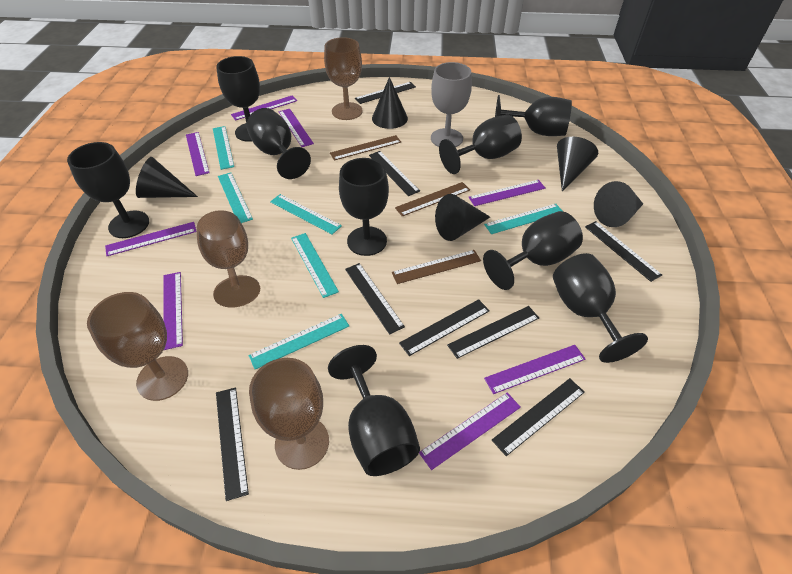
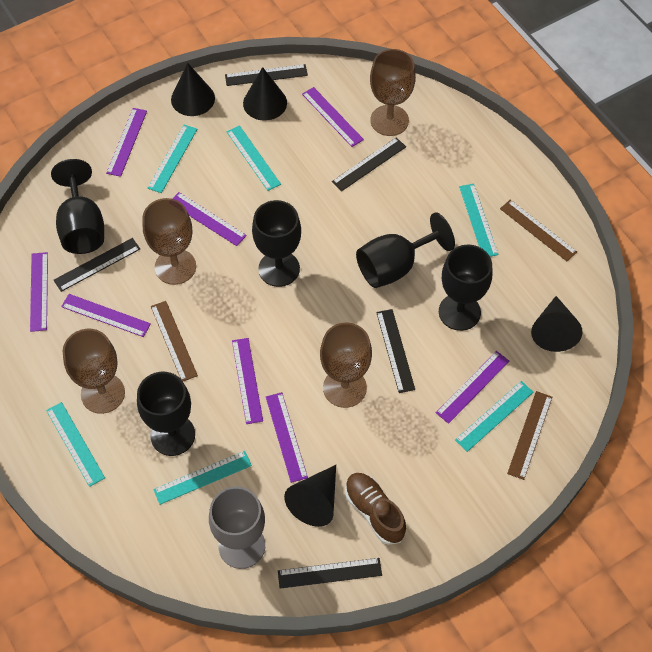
black cone: 5 -> 4
black goblet: 9 -> 5
black ruler: 8 -> 5
brown shoe: 0 -> 1

